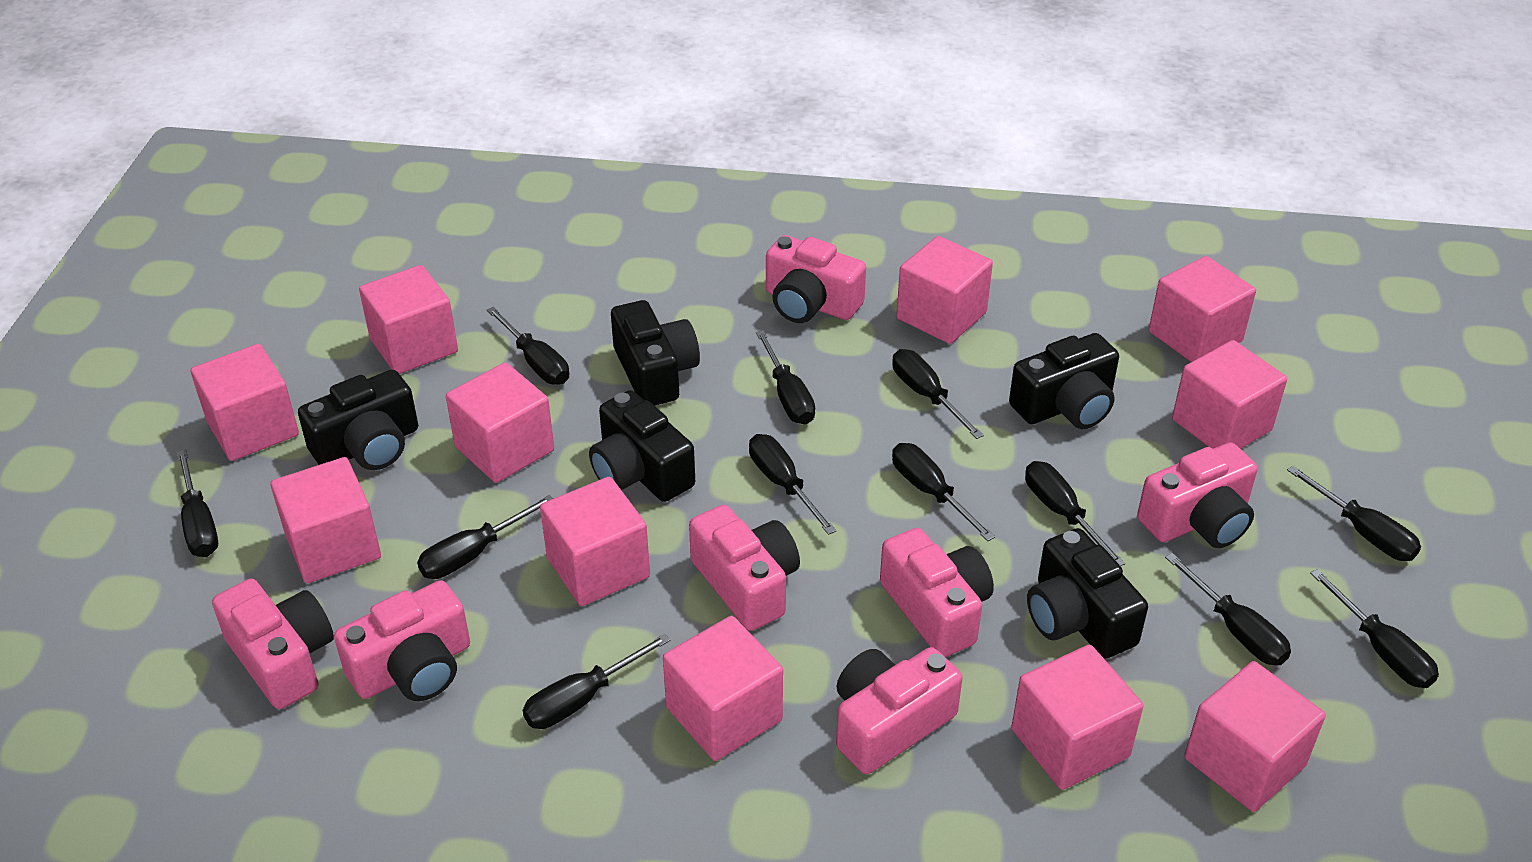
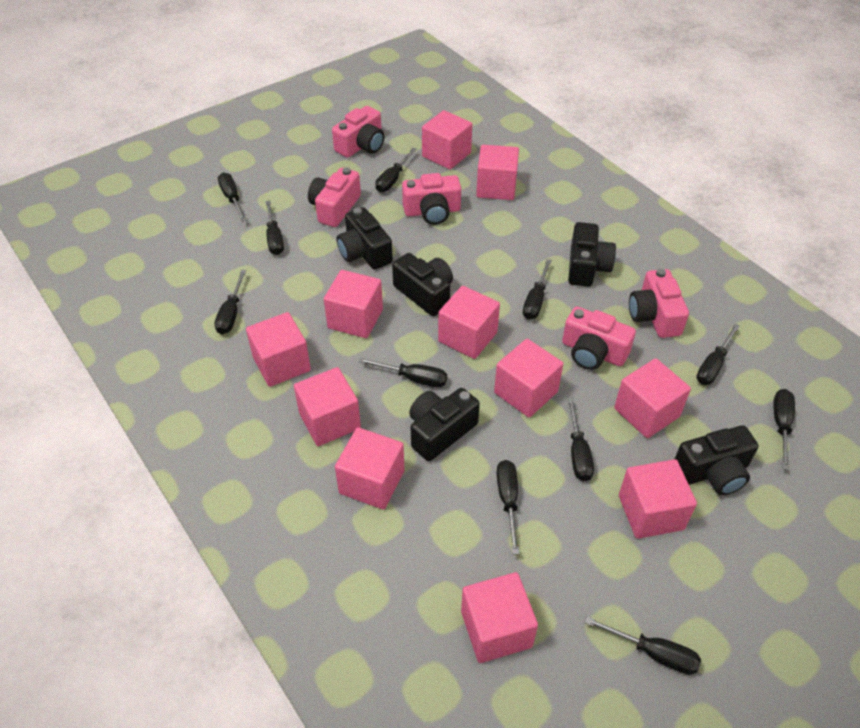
black screwdriver: 12 -> 11
pink camera: 7 -> 5

